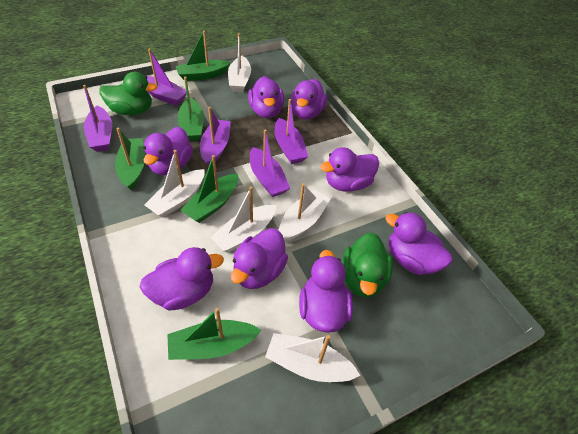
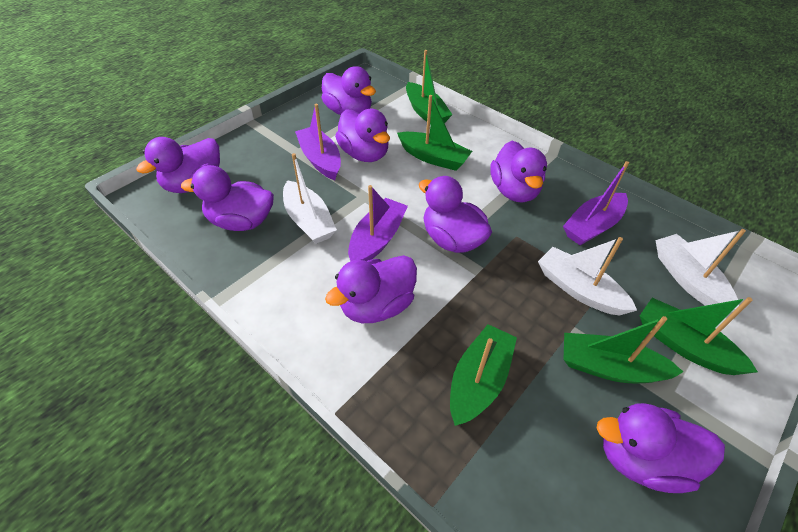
green duck: 2 -> 0
purple boat: 5 -> 3
white boat: 5 -> 3

